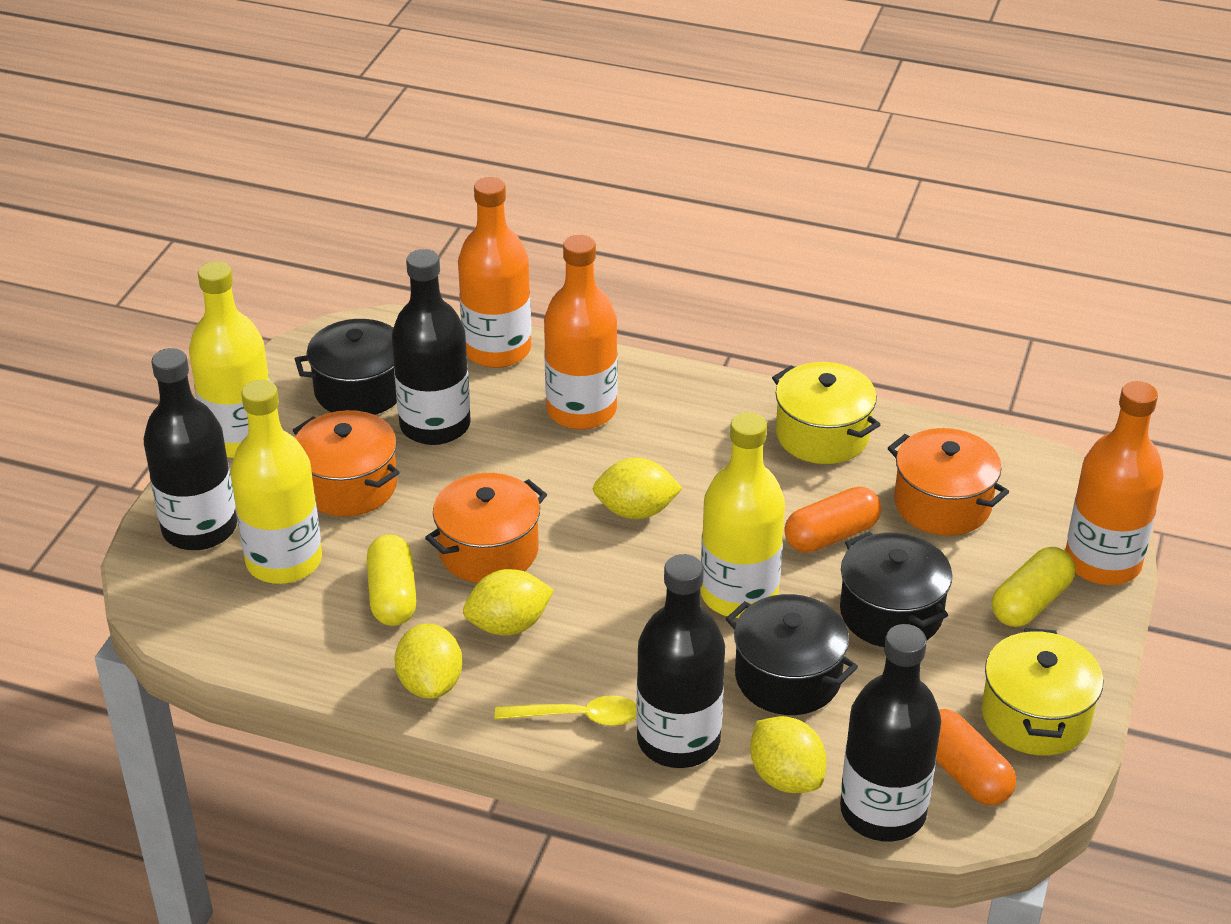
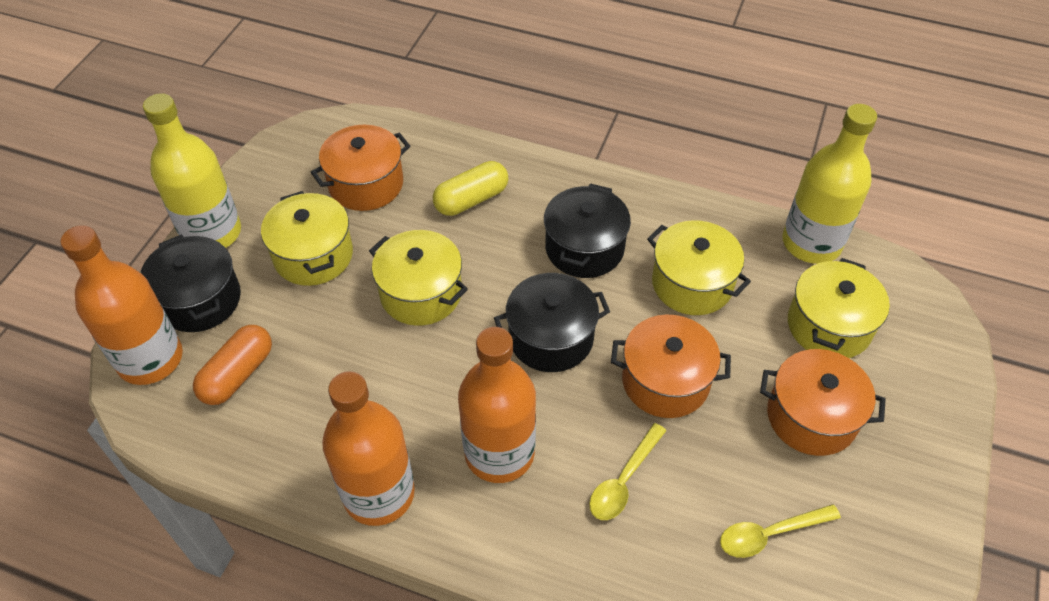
black bottle: 4 -> 0
orange capsule: 2 -> 1
yellow bottle: 3 -> 2
yellow capsule: 2 -> 1
yellow lemon: 4 -> 0
yellow pot: 2 -> 4
yellow spoon: 1 -> 2

